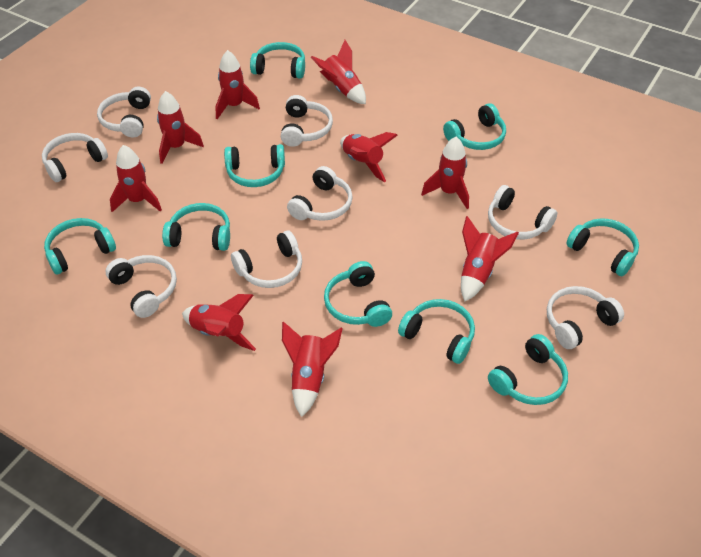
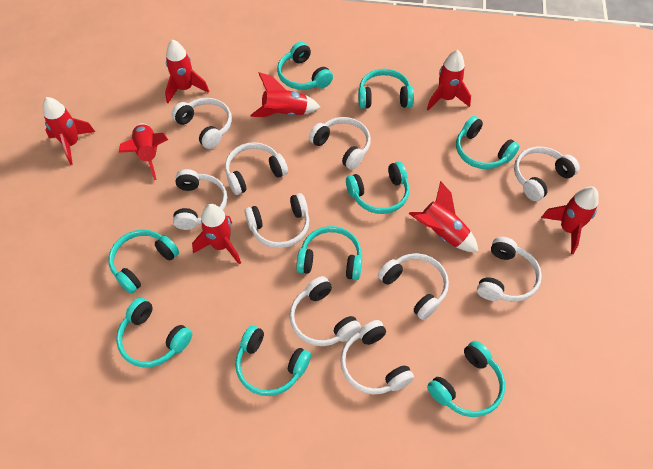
red rocket: 9 -> 8
white headphones: 8 -> 10

